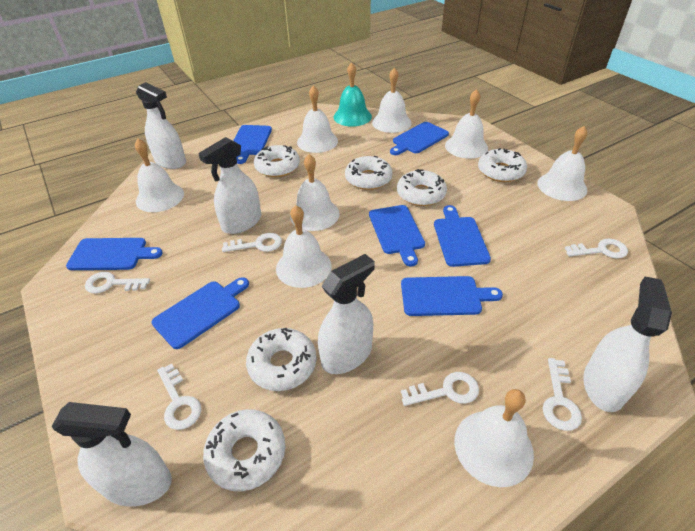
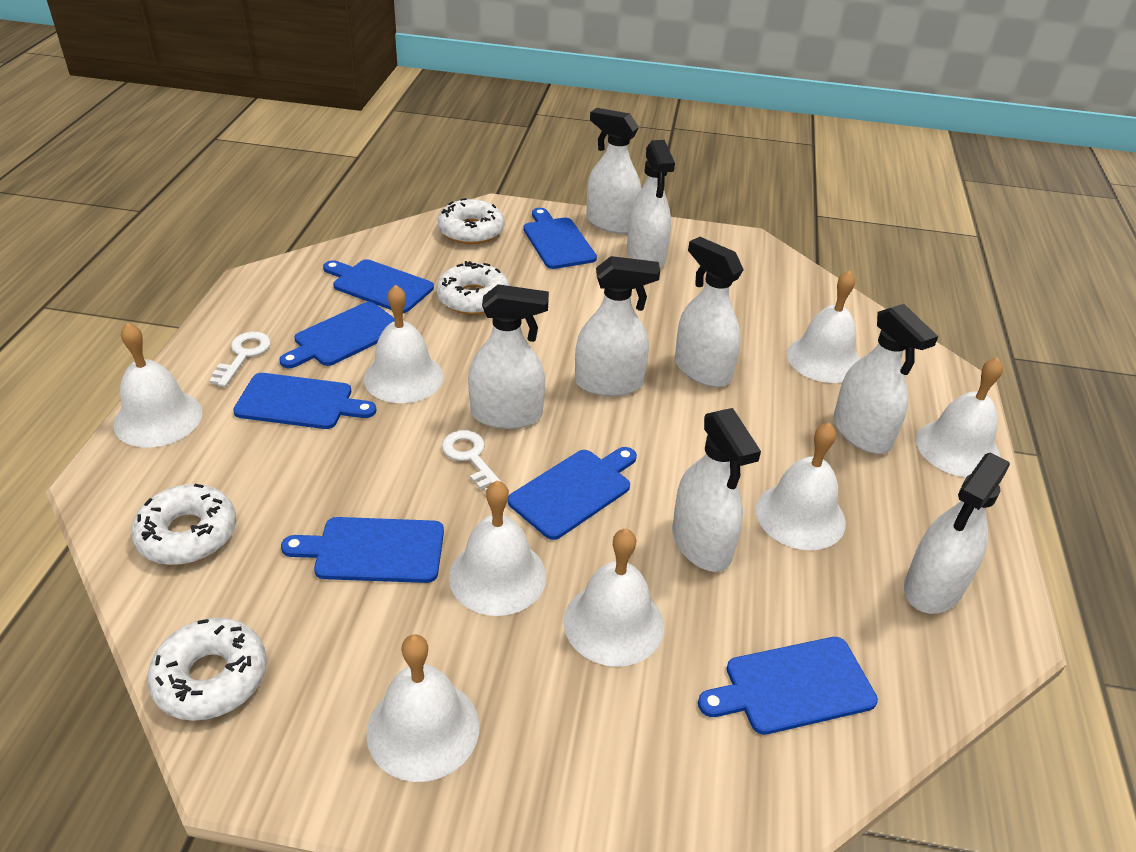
turquoise bell: 1 -> 0
white donut: 6 -> 4
white key: 6 -> 2
white spray bottle: 5 -> 8

